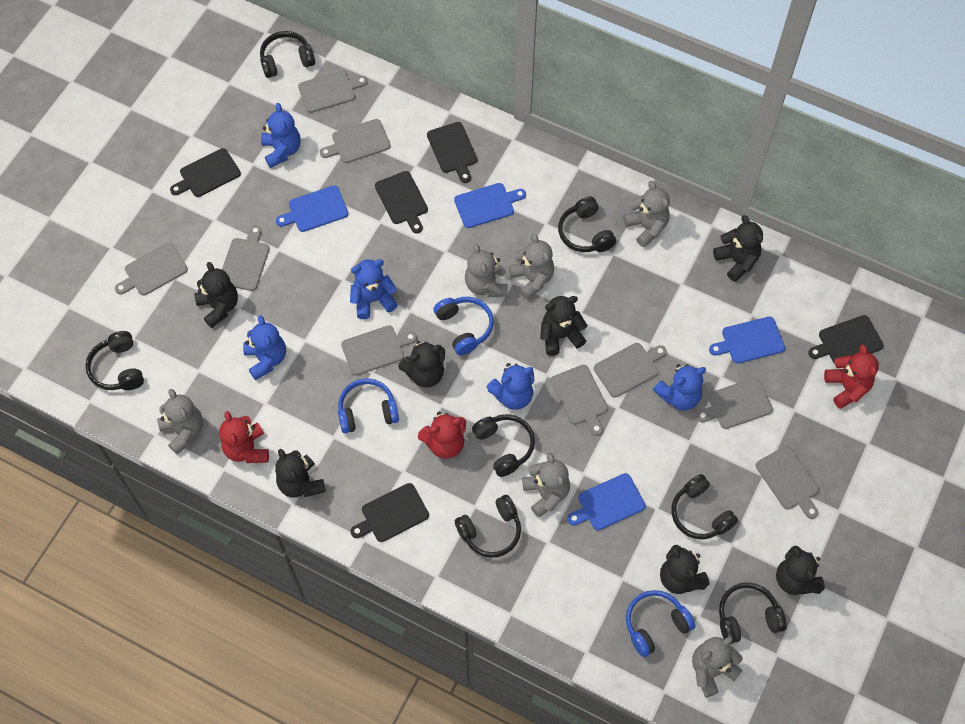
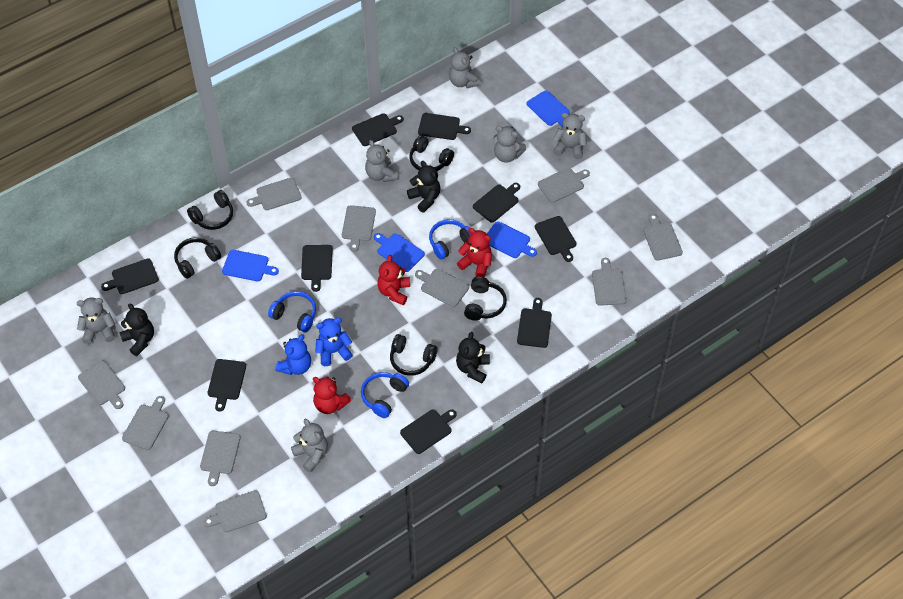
black cutting board: 5 -> 9
black headphones: 7 -> 5
black teddy bear: 7 -> 3
blue teddy bear: 5 -> 2
grey cutting board: 9 -> 10

